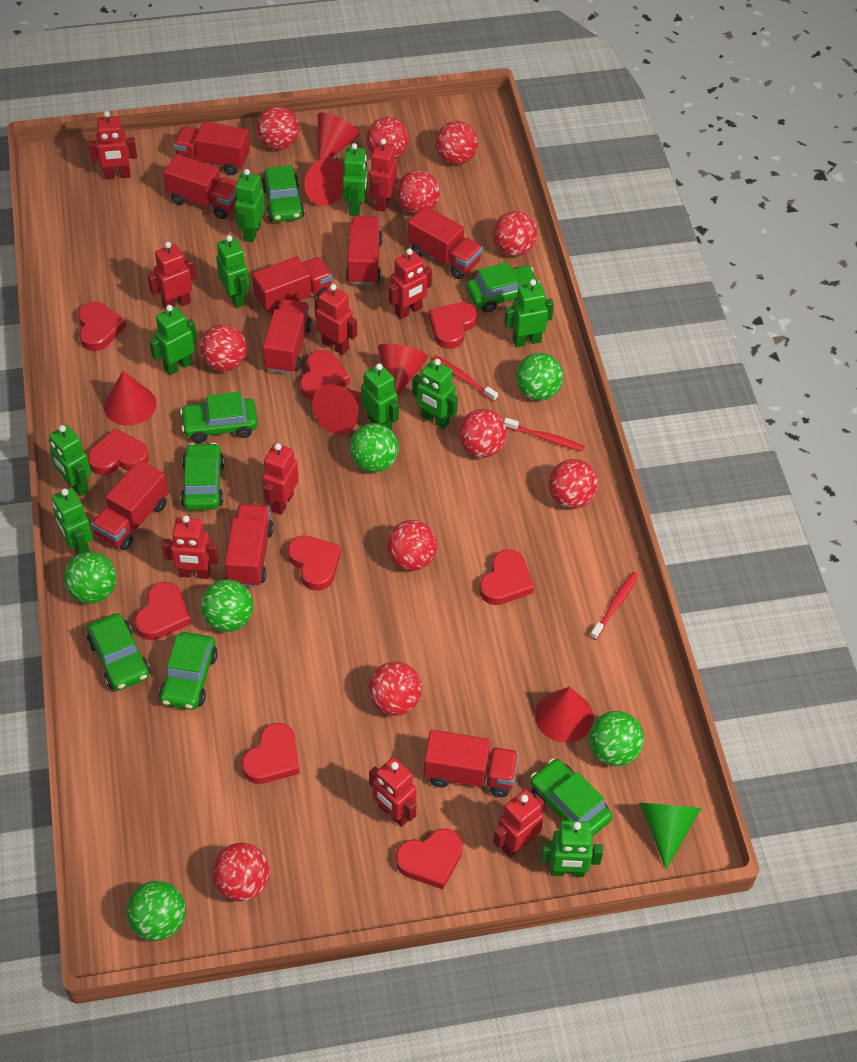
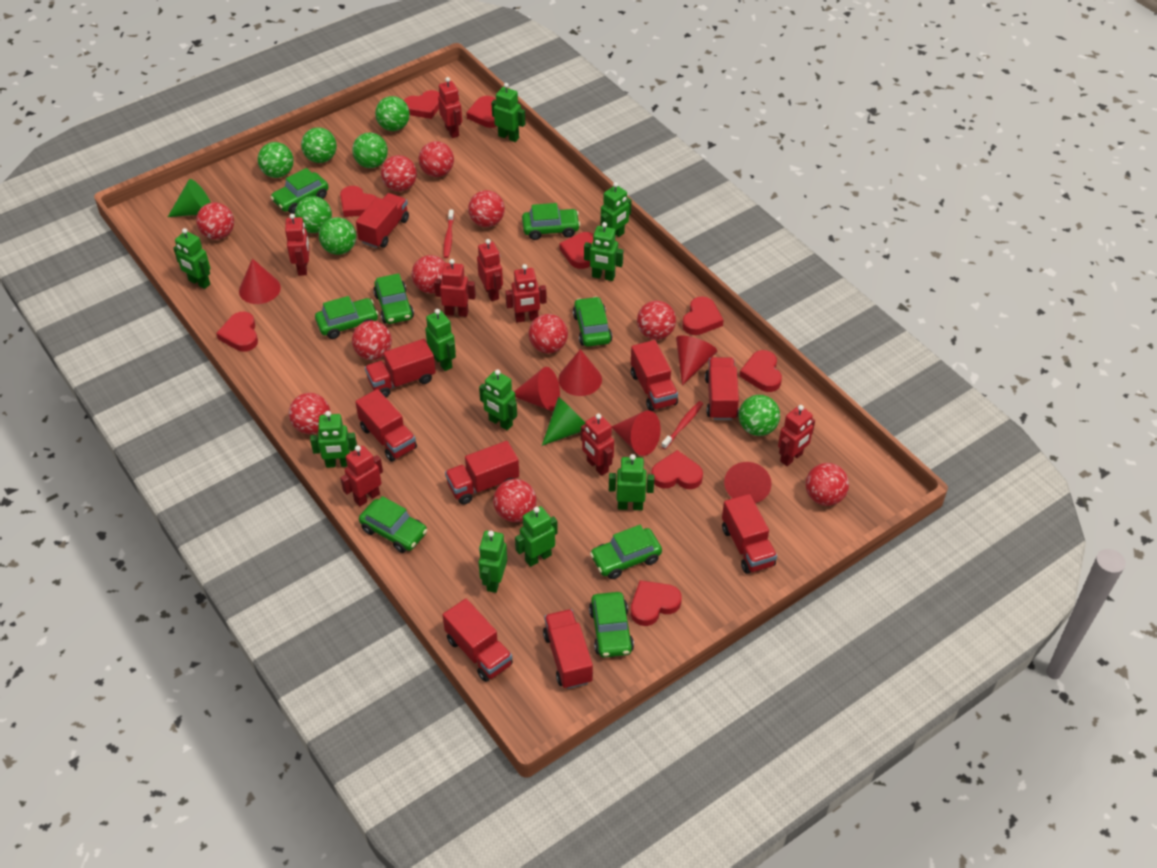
green ball: 6 -> 7
green car: 7 -> 8
green cone: 1 -> 2
red robot: 9 -> 8
red toothbrush: 3 -> 2

